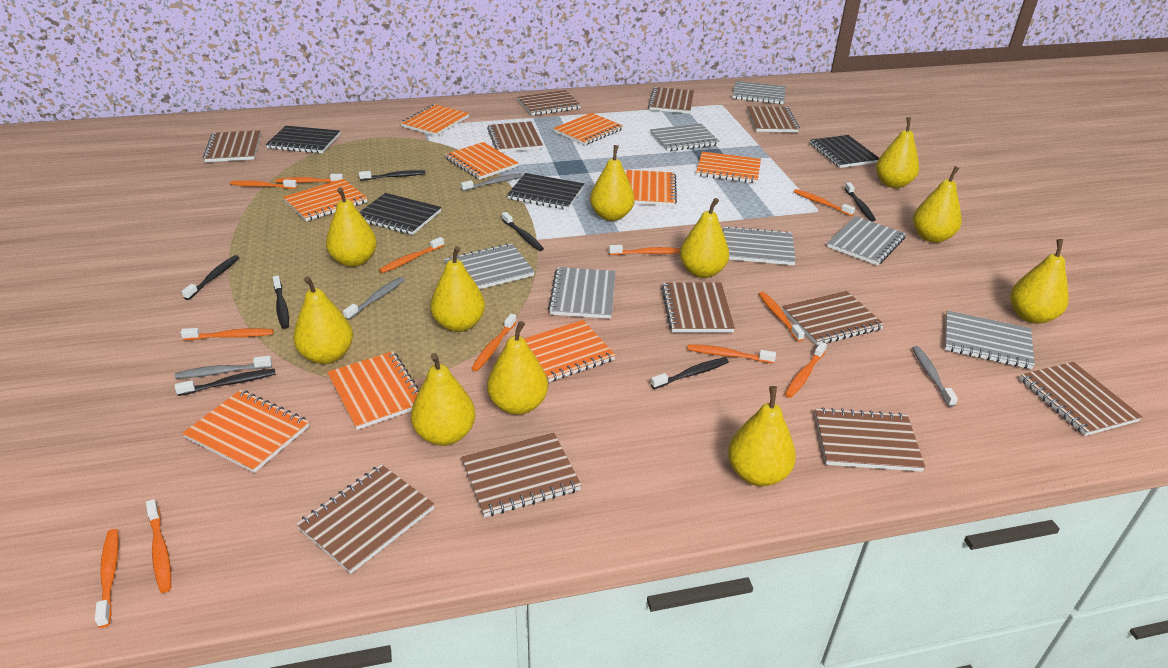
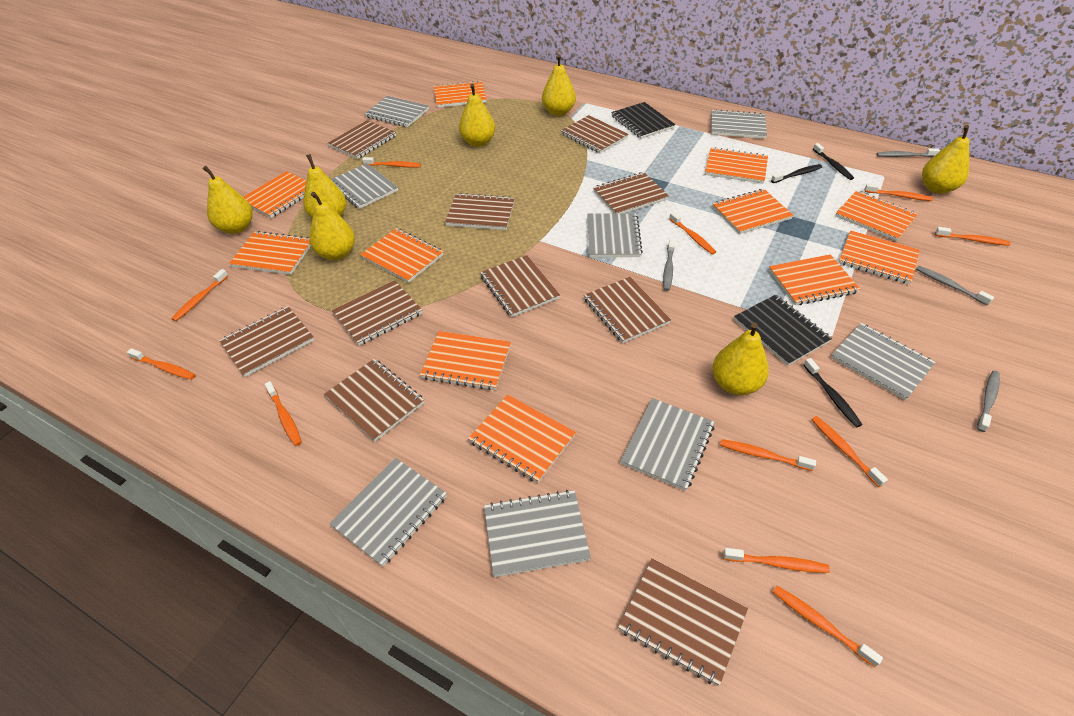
black notebook: 4 -> 2
black toothbrush: 7 -> 3
brown notebook: 11 -> 10
grey notebook: 7 -> 8
orange notebook: 9 -> 11
orange toothbrush: 12 -> 11
yellow pear: 11 -> 7

